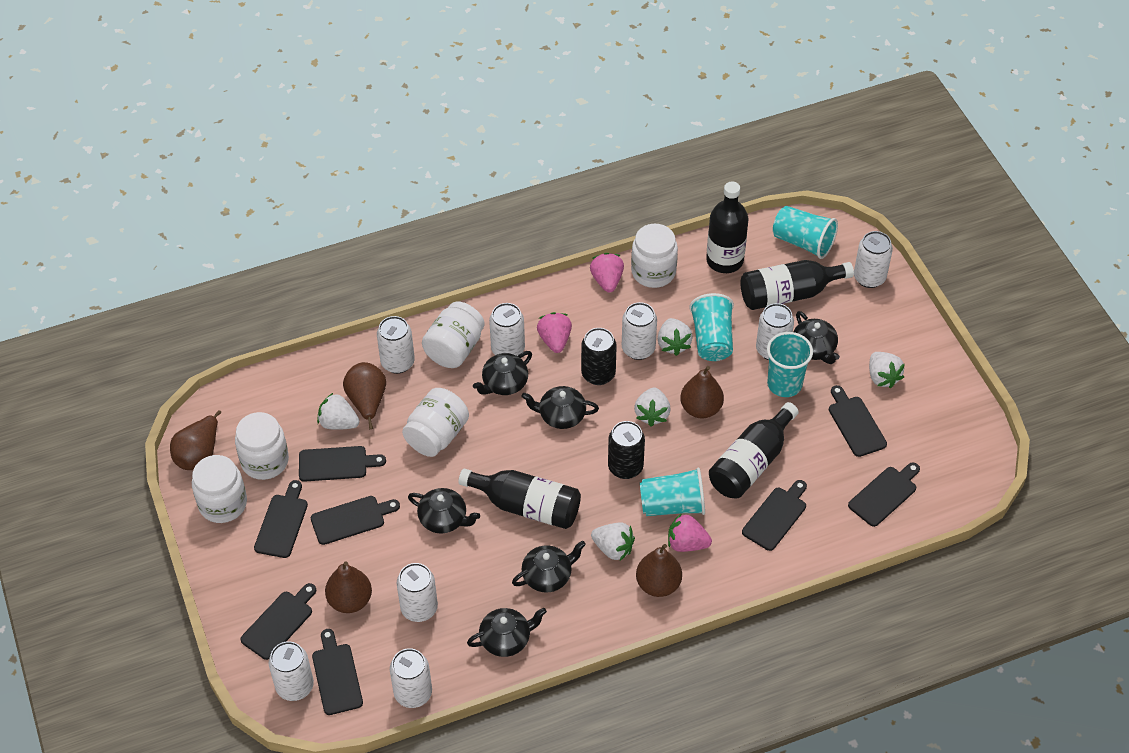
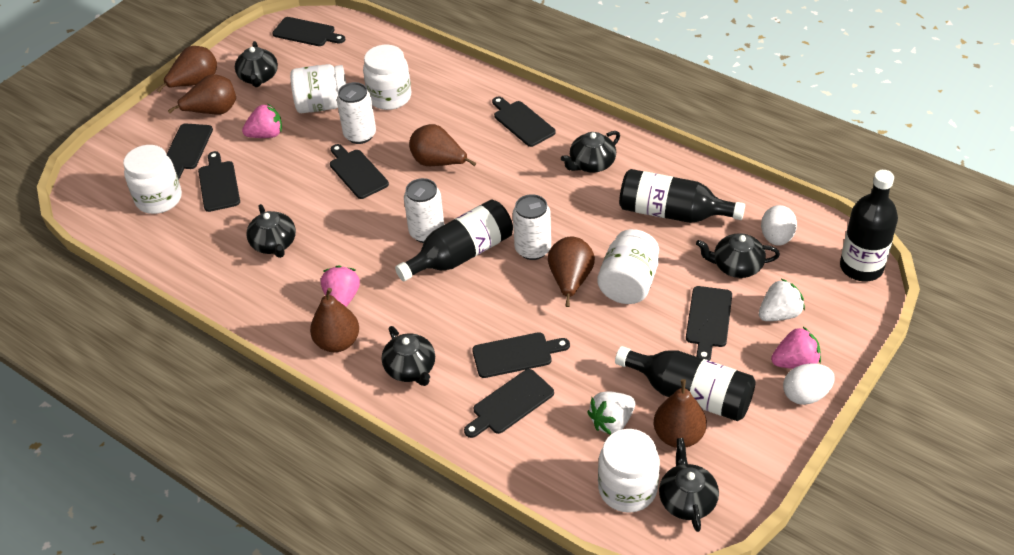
black can: 2 -> 0
brown pear: 5 -> 6
turquoise cup: 4 -> 0
white can: 8 -> 3
white egg: 0 -> 2
white strawberry: 5 -> 2

